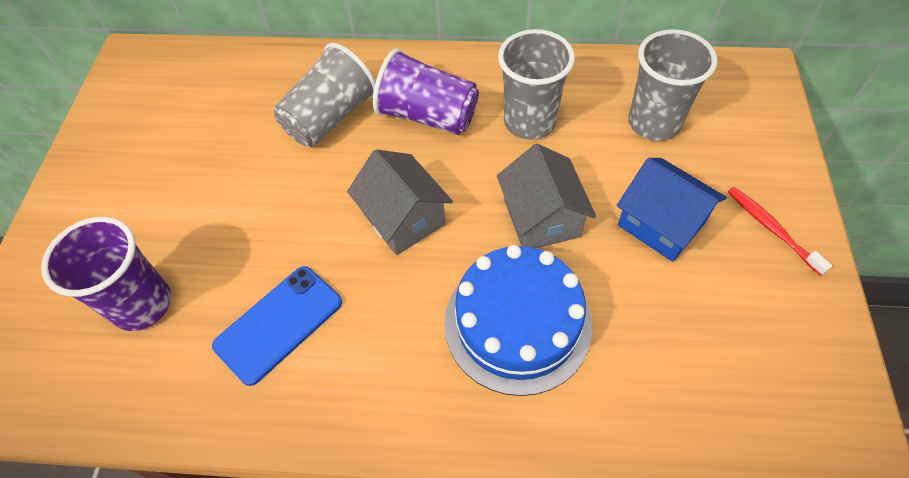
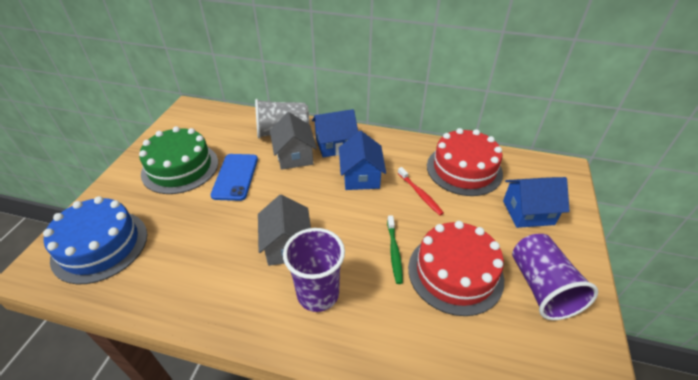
blue house: 1 -> 3
green cake: 0 -> 1
green toothbrush: 0 -> 1
grey cup: 3 -> 1
red cake: 0 -> 2

